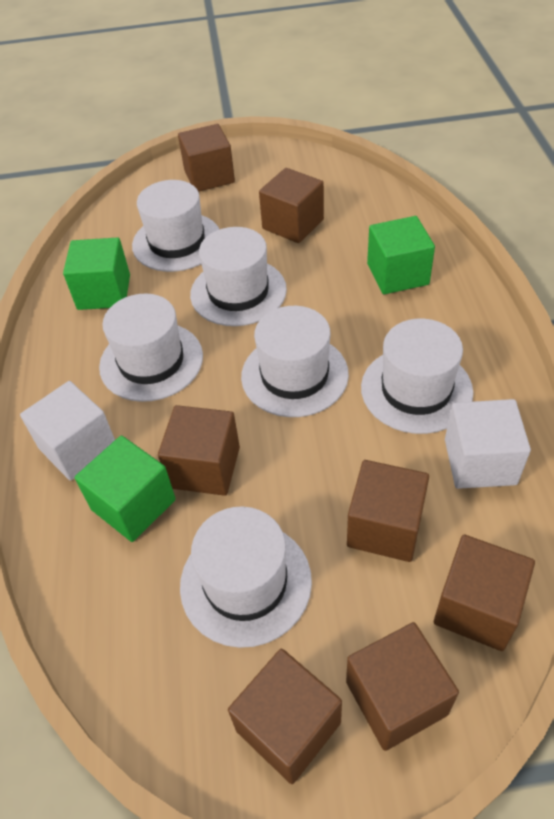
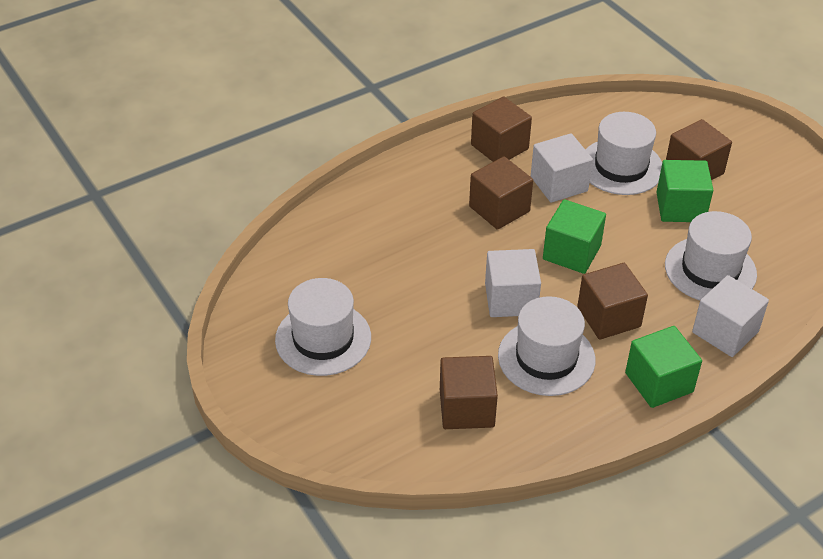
brown cube: 7 -> 5
white cube: 2 -> 3
white hat: 6 -> 4

